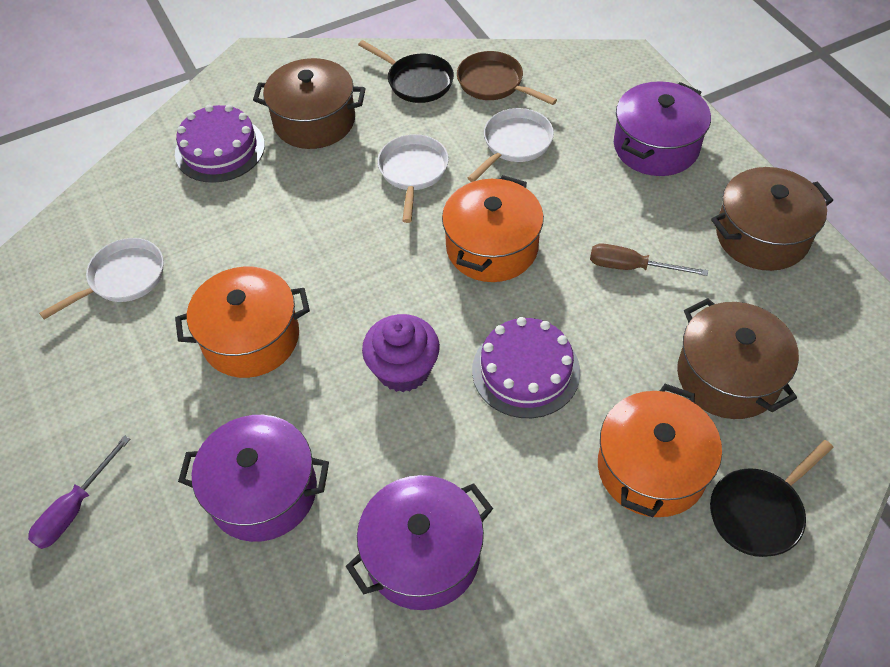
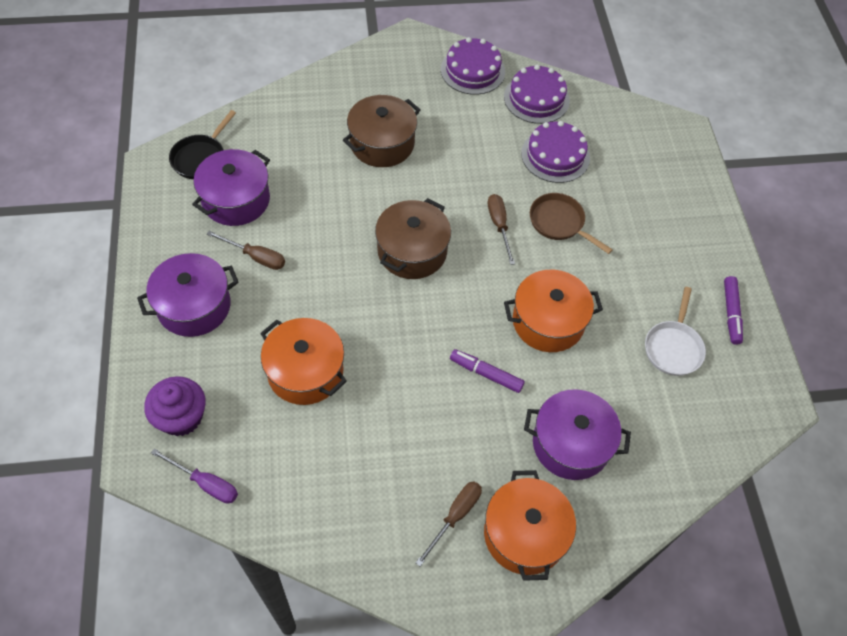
black pan: 2 -> 1
brown pot: 3 -> 2
brown screwdriver: 1 -> 3
purple cake: 2 -> 3
purple marker: 0 -> 2
white pan: 3 -> 1

